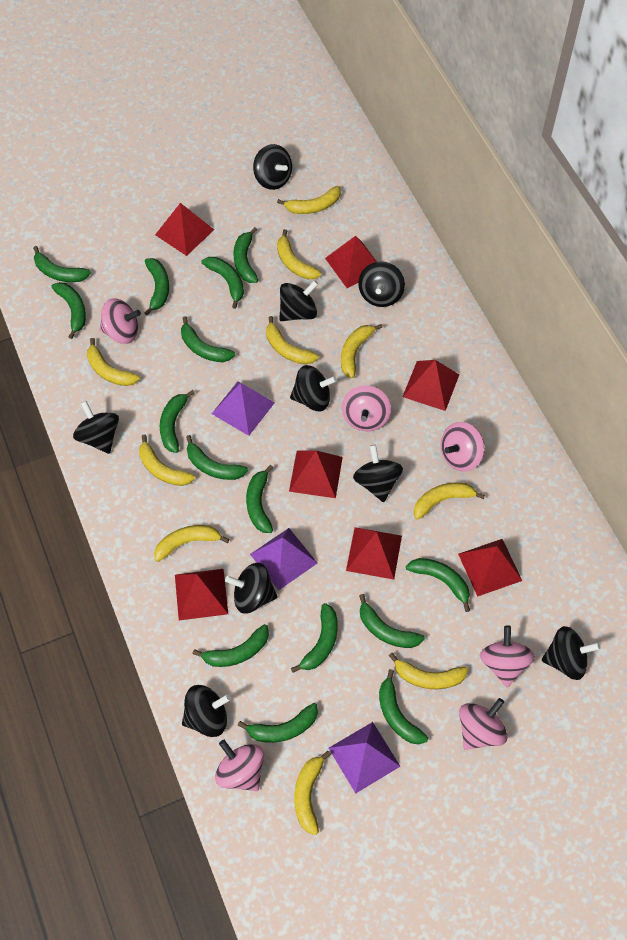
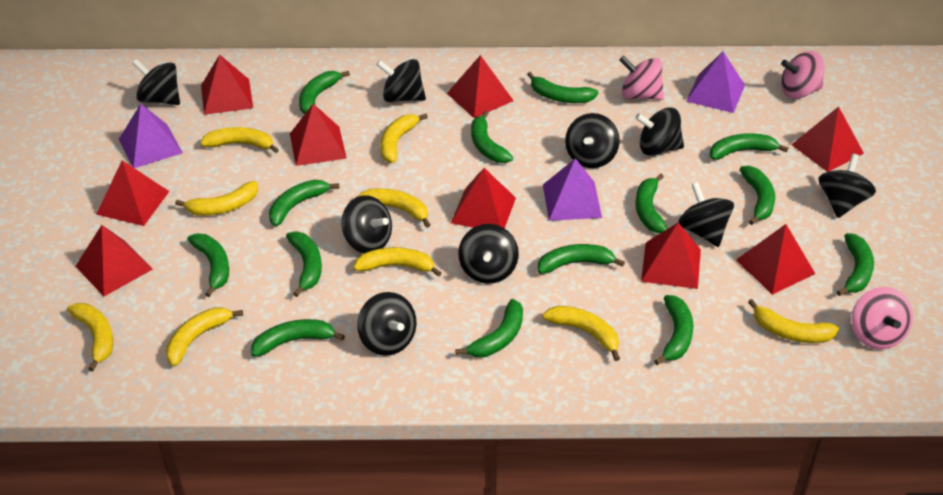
green banana: 15 -> 14
pink spinning top: 6 -> 3
red pyramid: 7 -> 9
yellow banana: 10 -> 9

